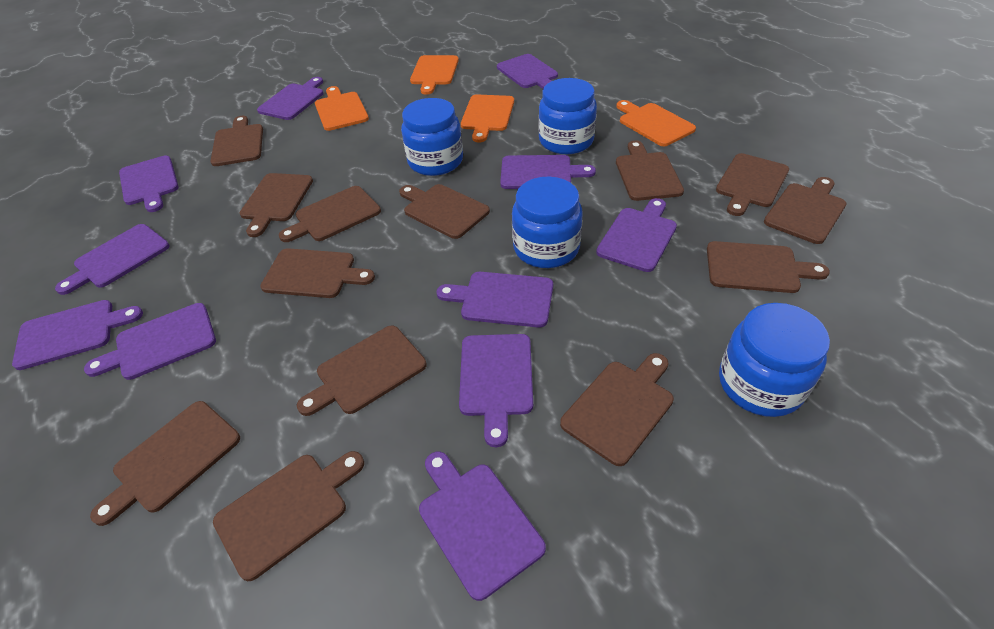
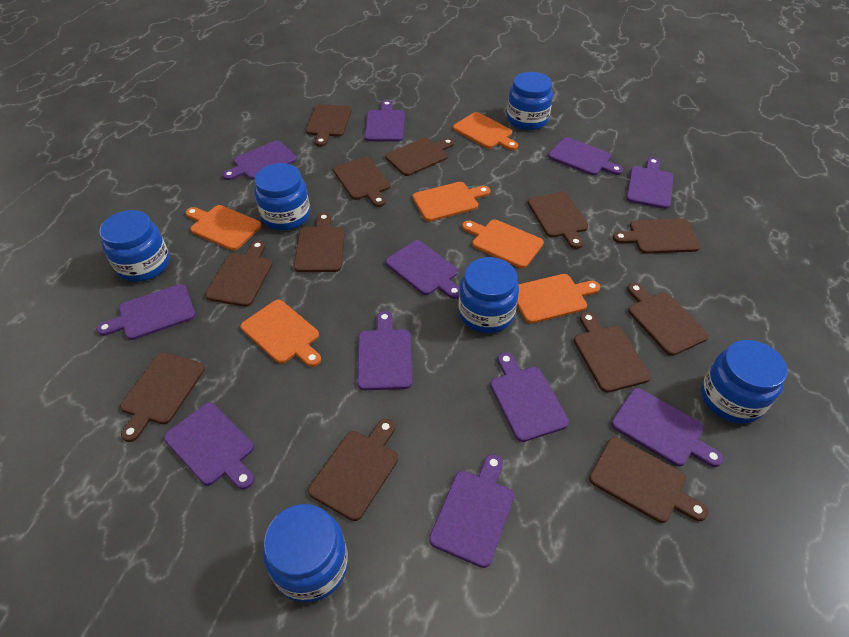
blue jar: 4 -> 6
brown cutting board: 13 -> 12
orange cutting board: 4 -> 6

